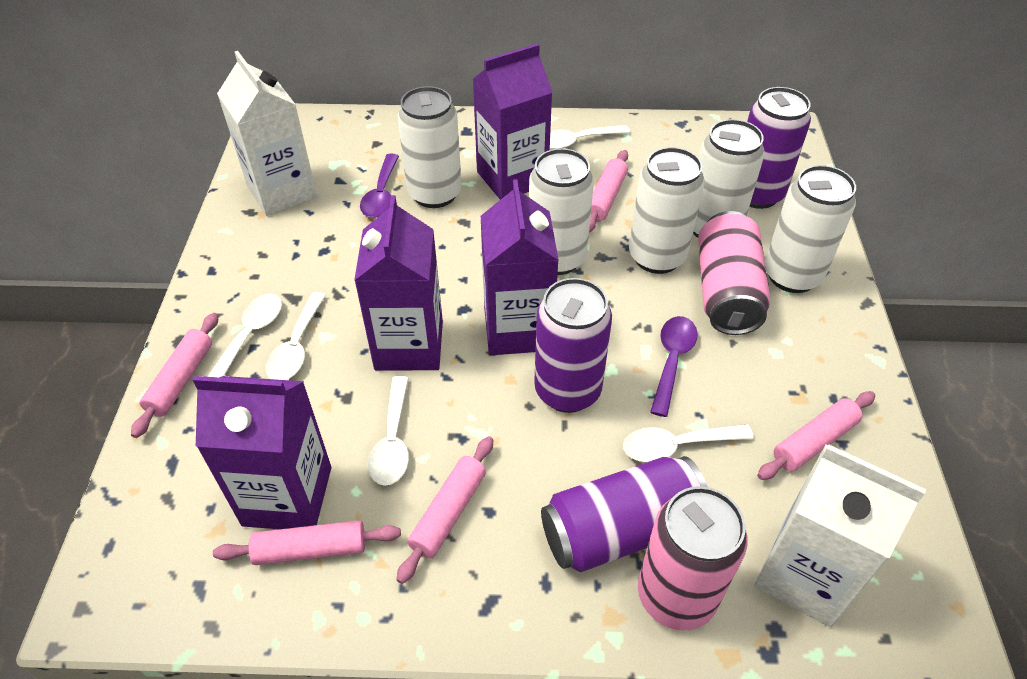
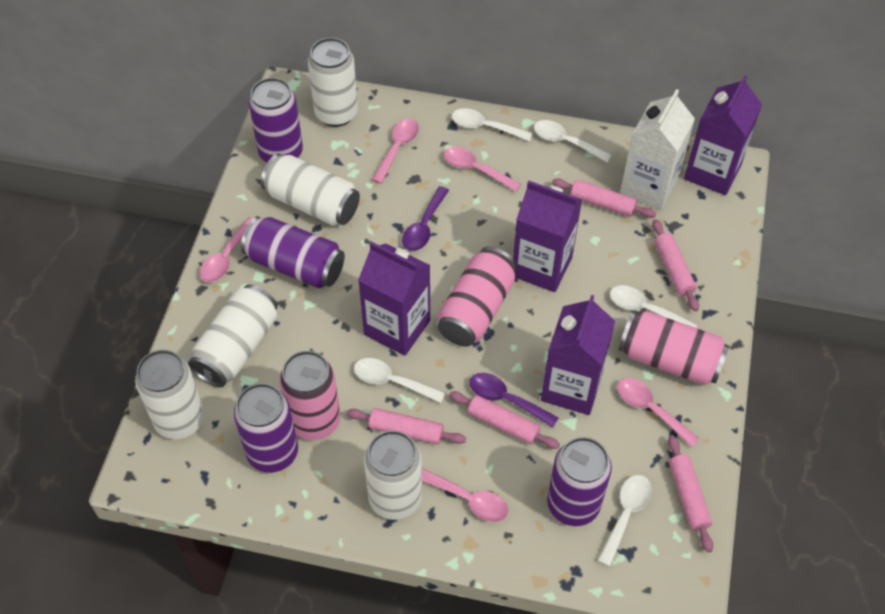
pink can: 2 -> 3
pink spoon: 0 -> 5
purple can: 3 -> 4
white carton: 2 -> 1

